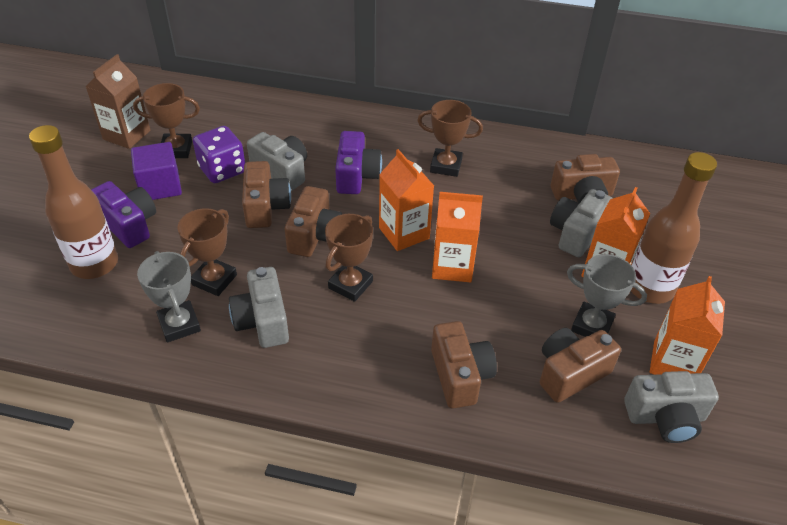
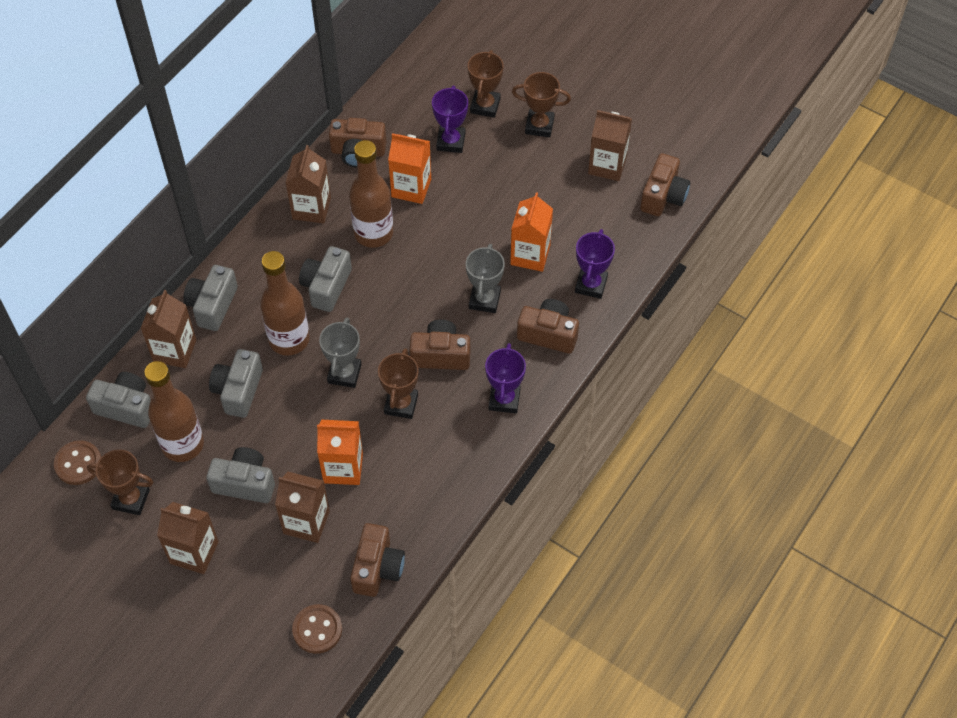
brown bottle: 2 -> 3
brown button: 0 -> 2
brown carton: 1 -> 5
grey camera: 4 -> 5
orange carton: 4 -> 3
purple camera: 2 -> 0
purple cube: 1 -> 0
purple dice: 1 -> 0
purple trophy: 0 -> 3

